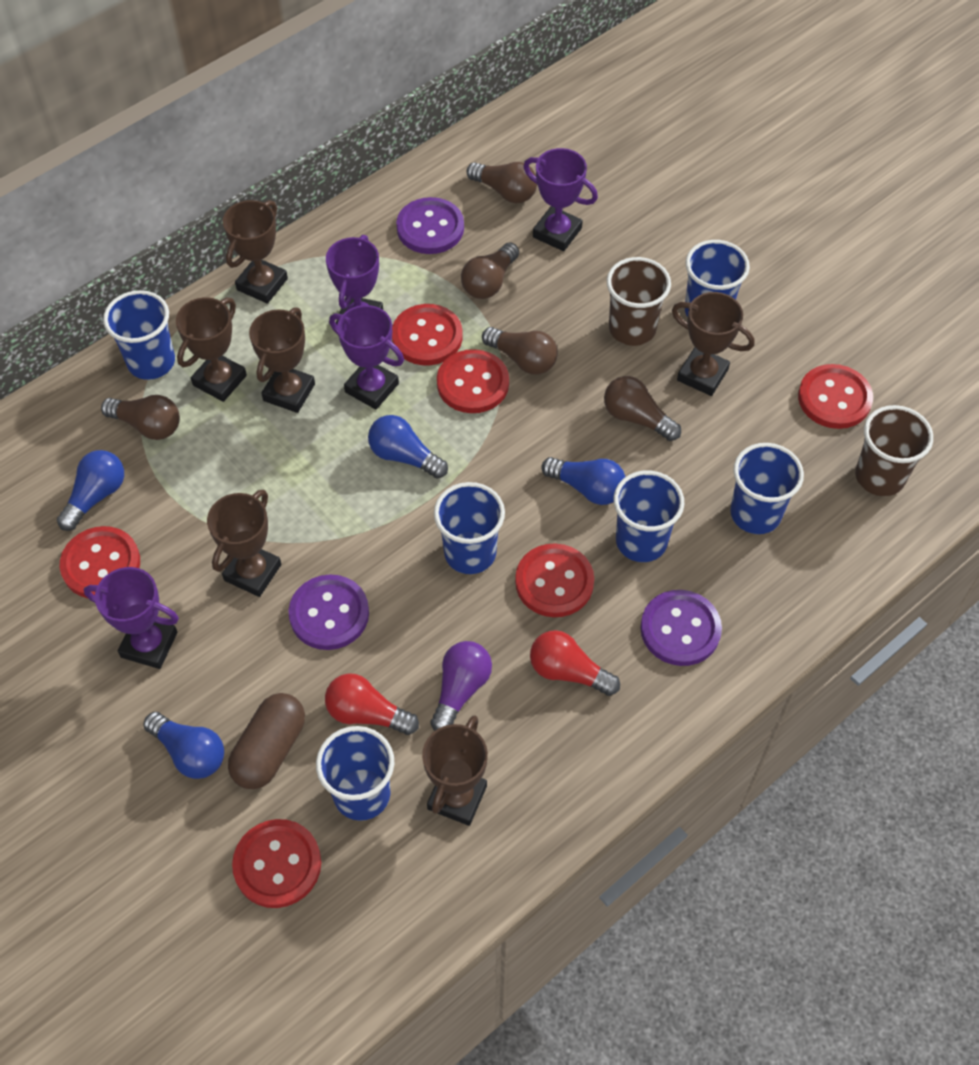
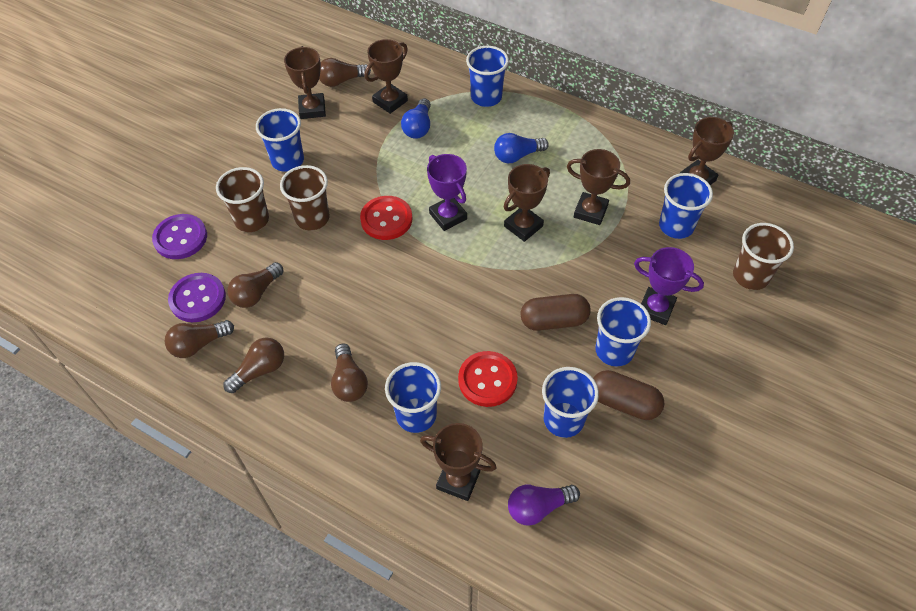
blue light bulb: 4 -> 2
brown capsule: 1 -> 2
brown cup: 2 -> 3
purple button: 3 -> 2
purple trophy: 4 -> 2
red button: 6 -> 2
red light bulb: 2 -> 0

